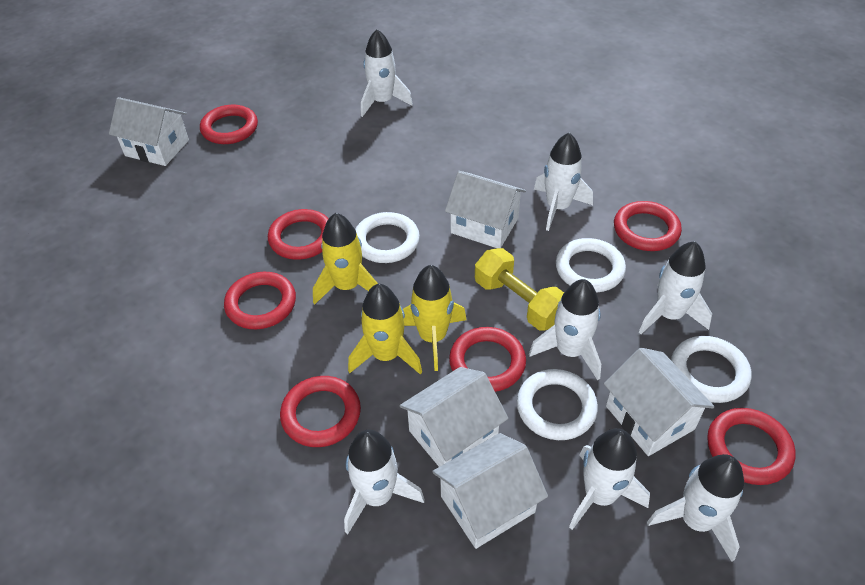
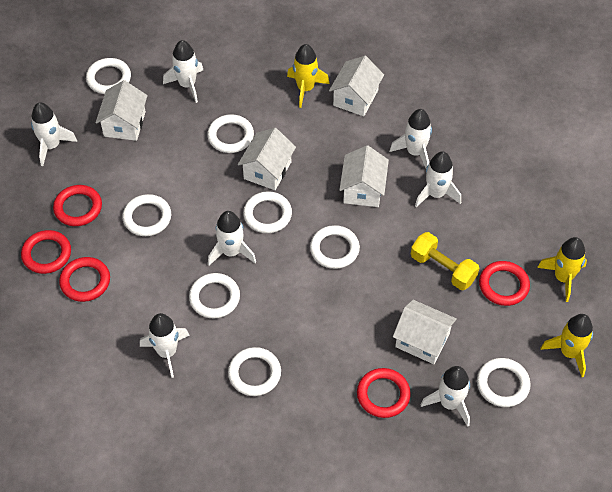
red ring: 7 -> 5
white ring: 4 -> 8

